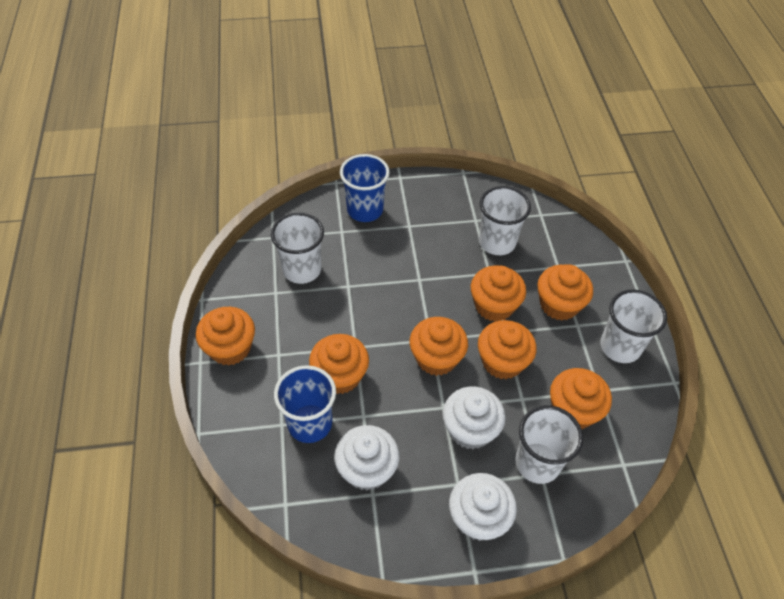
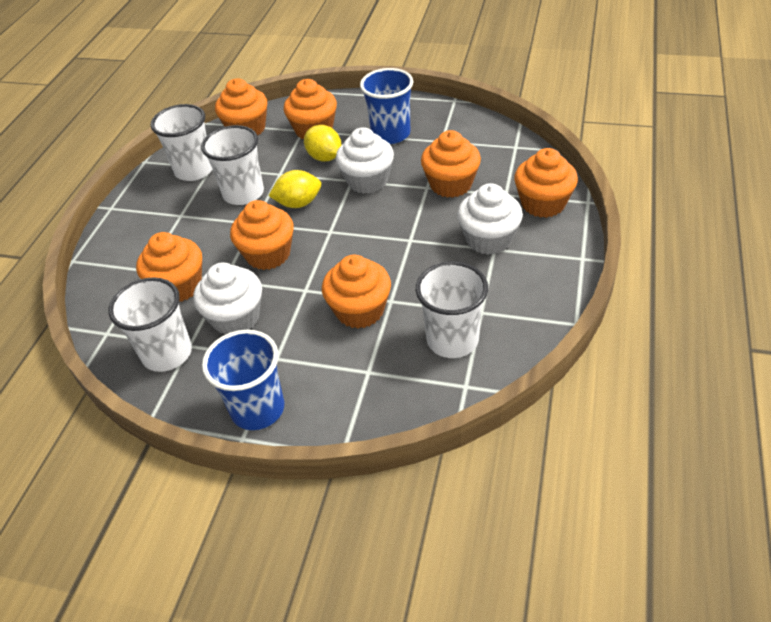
yellow lemon: 0 -> 2

